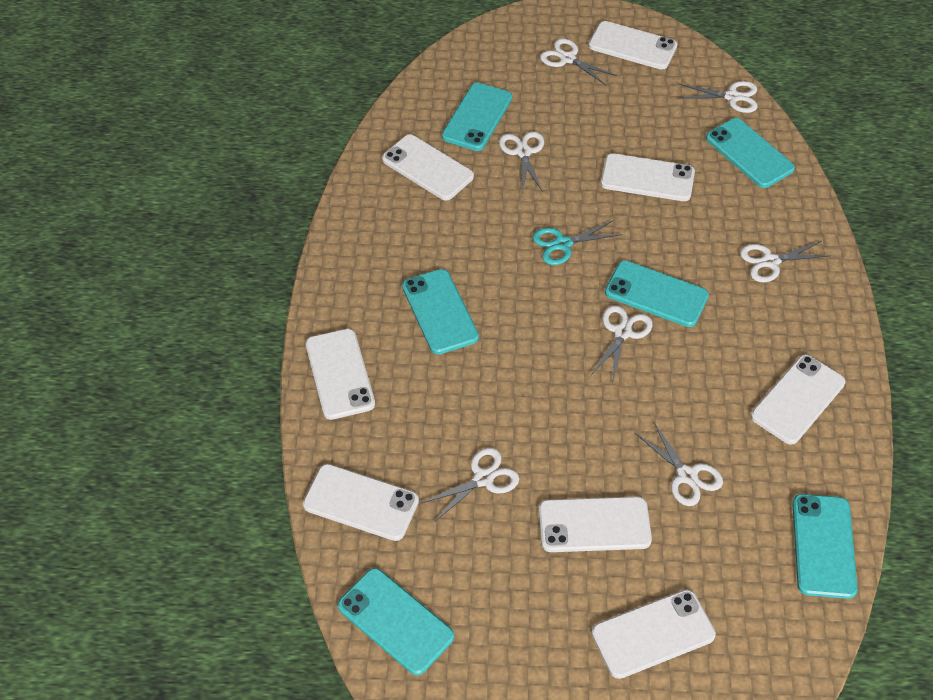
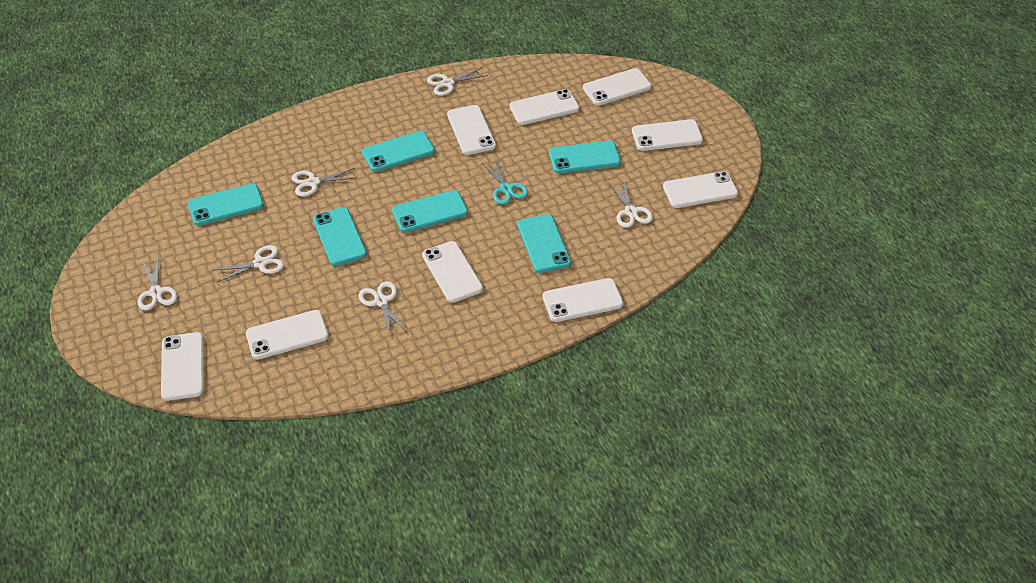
white phone: 8 -> 9
white scissors: 7 -> 6

